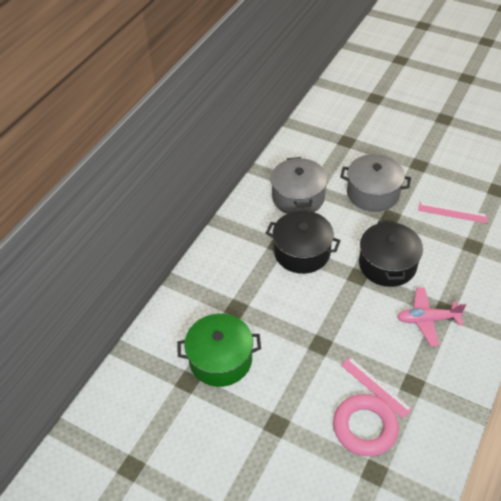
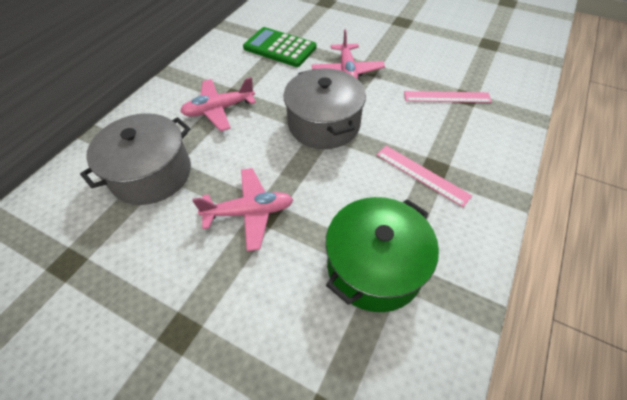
black pot: 2 -> 0
green calculator: 0 -> 1
pink plane: 1 -> 3
pink ring: 1 -> 0

